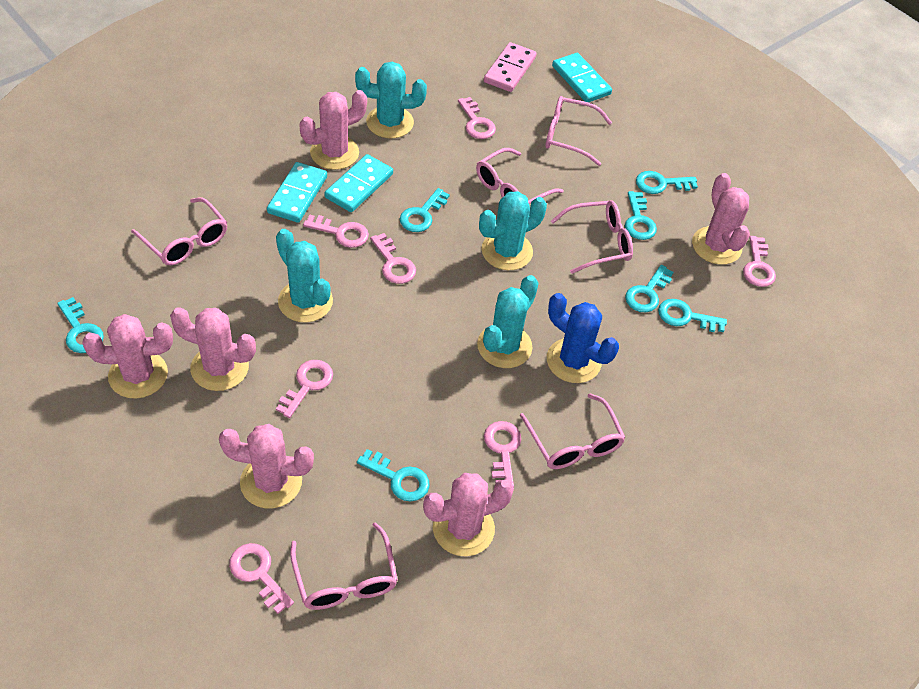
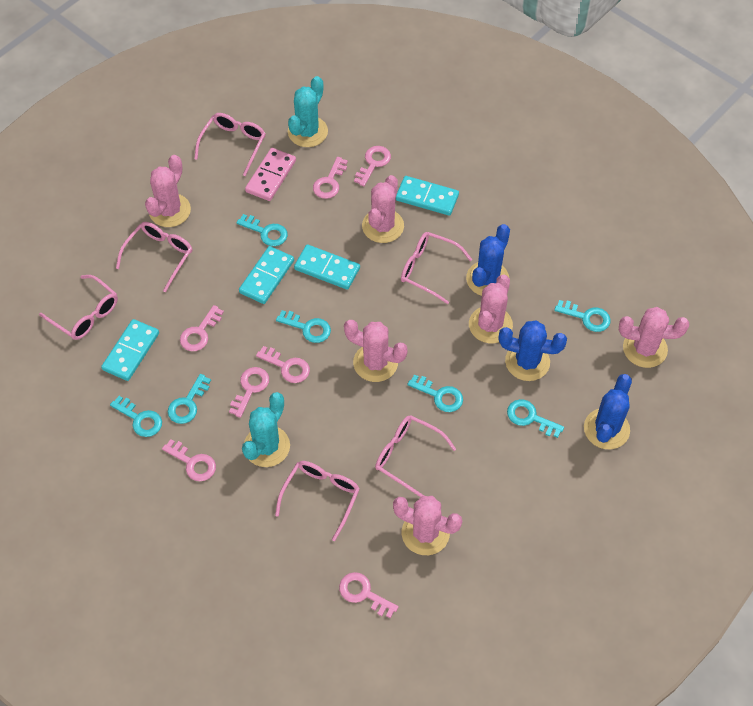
blue cactus: 1 -> 3
turquoise cactus: 4 -> 2
turquoise domino: 3 -> 4

